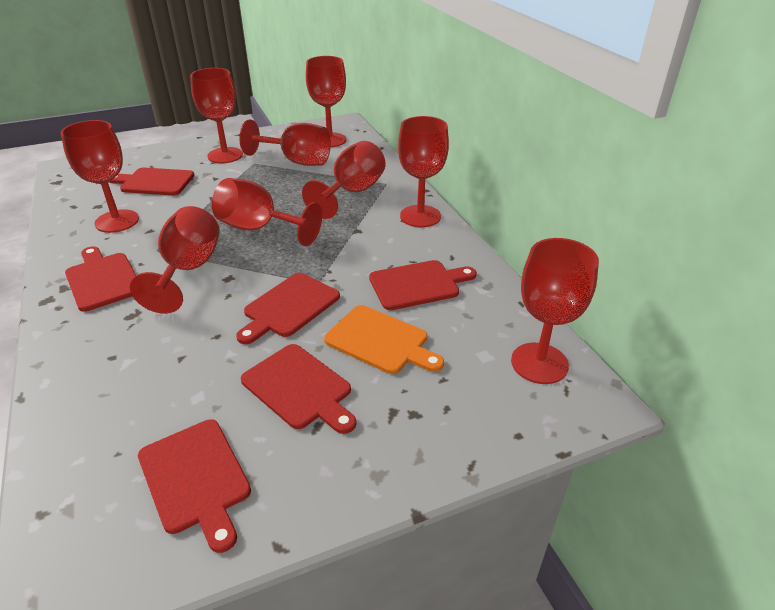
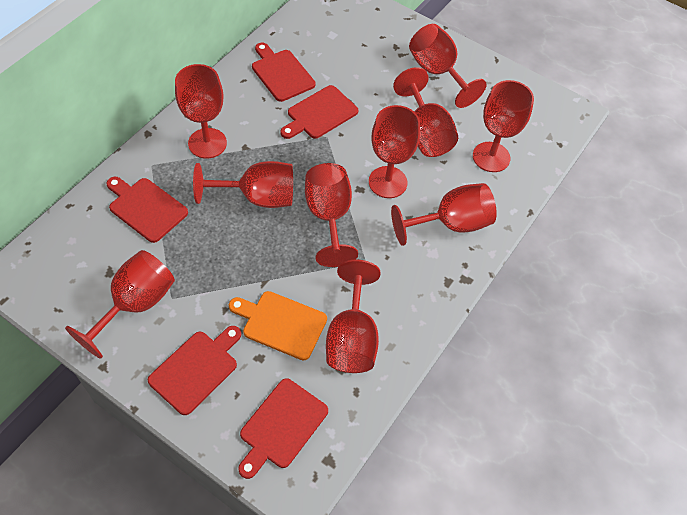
red cutting board: 6 -> 5
red goblet: 9 -> 10

